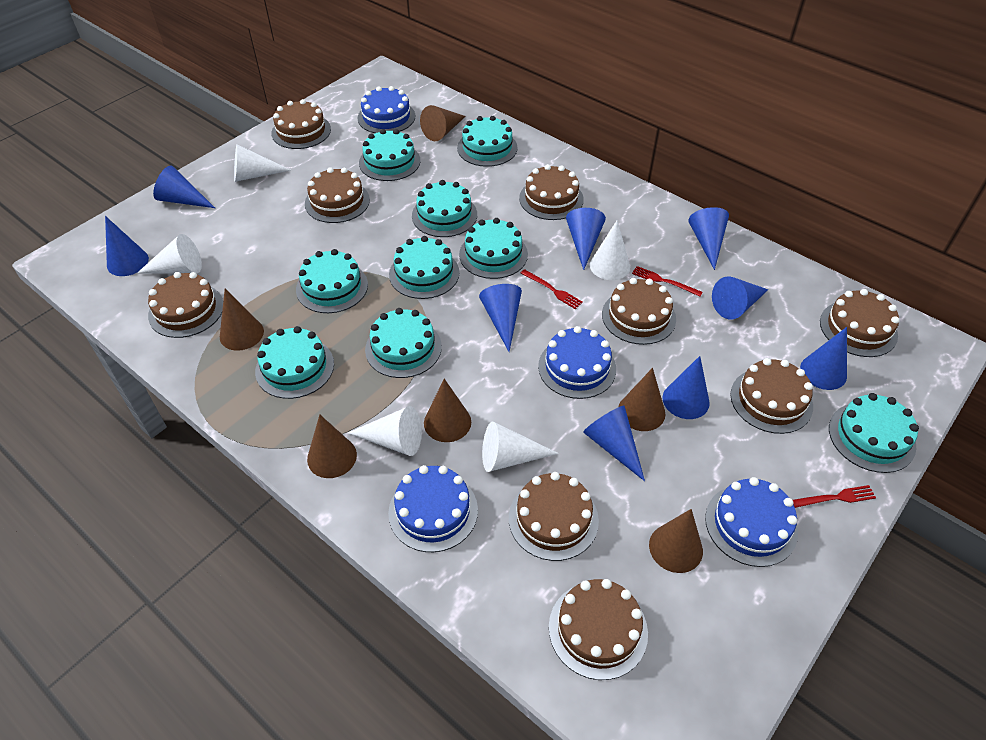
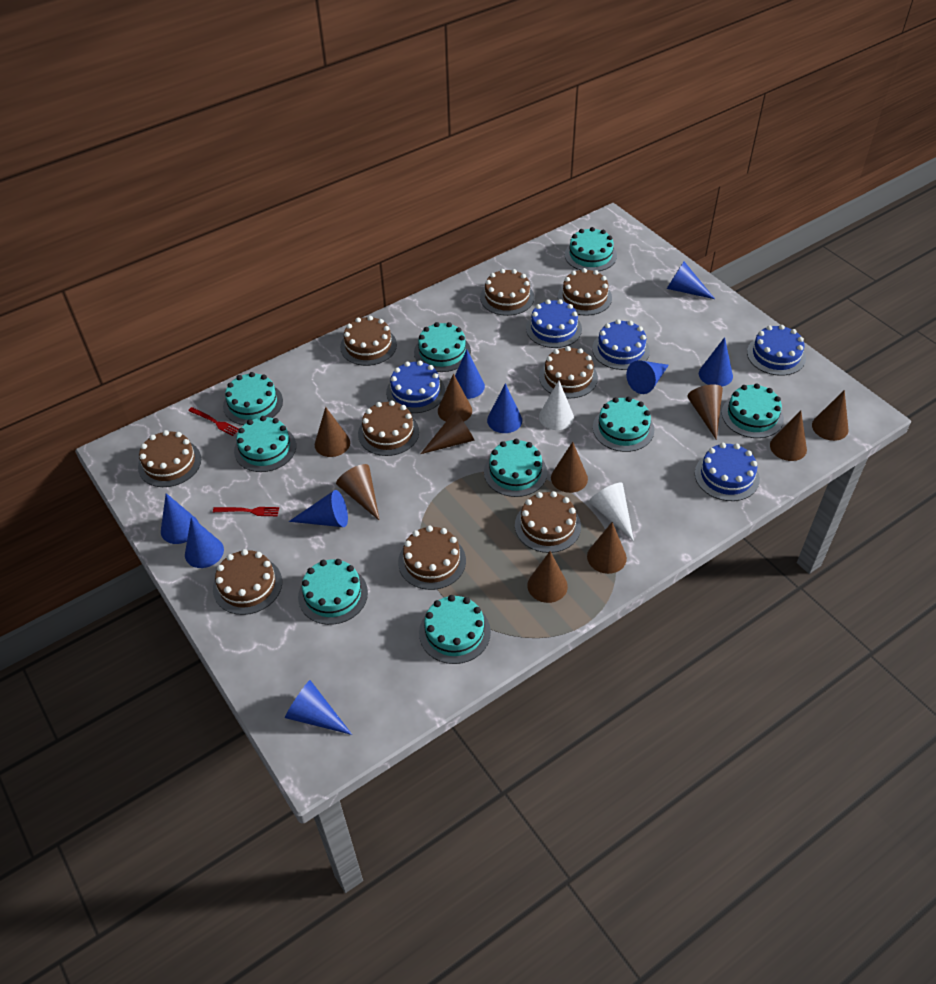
blue cake: 4 -> 5
brown cone: 6 -> 10
red fork: 3 -> 2
white cone: 5 -> 2

